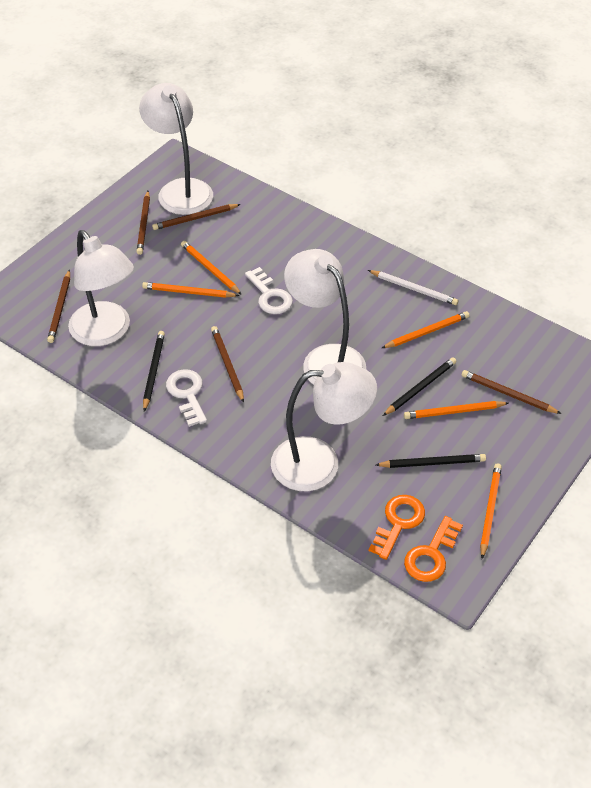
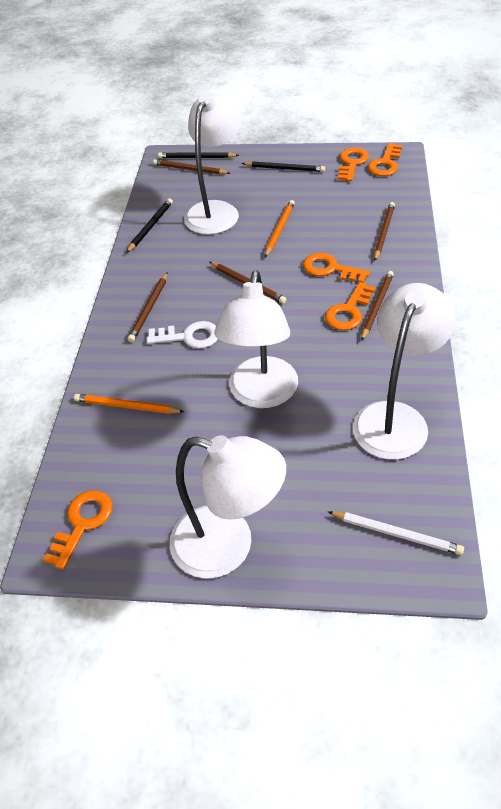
orange key: 2 -> 5
orange pencil: 5 -> 2
white key: 2 -> 1

